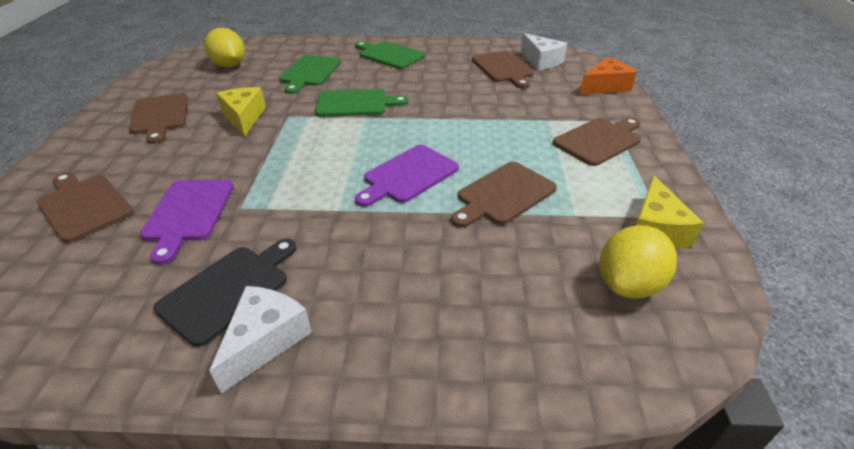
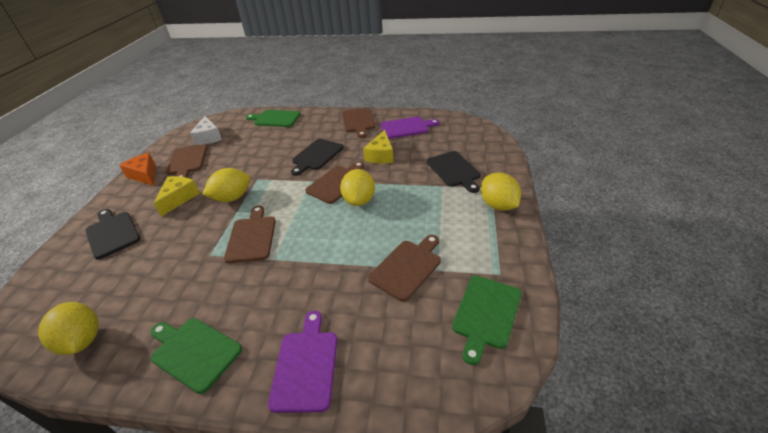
black cutting board: 1 -> 3
white cheese: 2 -> 1
yellow lemon: 2 -> 4

